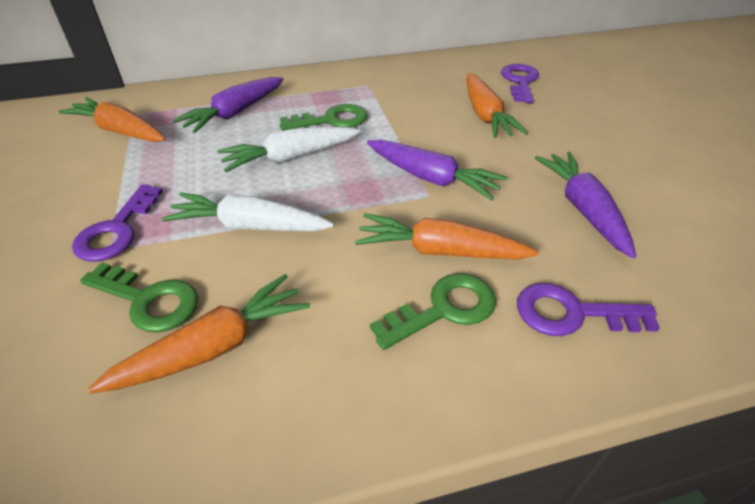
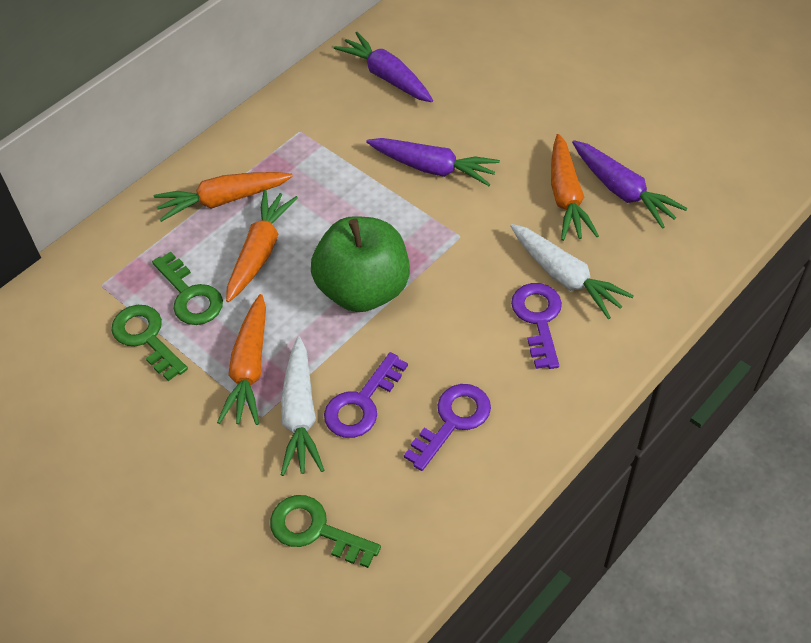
green apple: 0 -> 1

